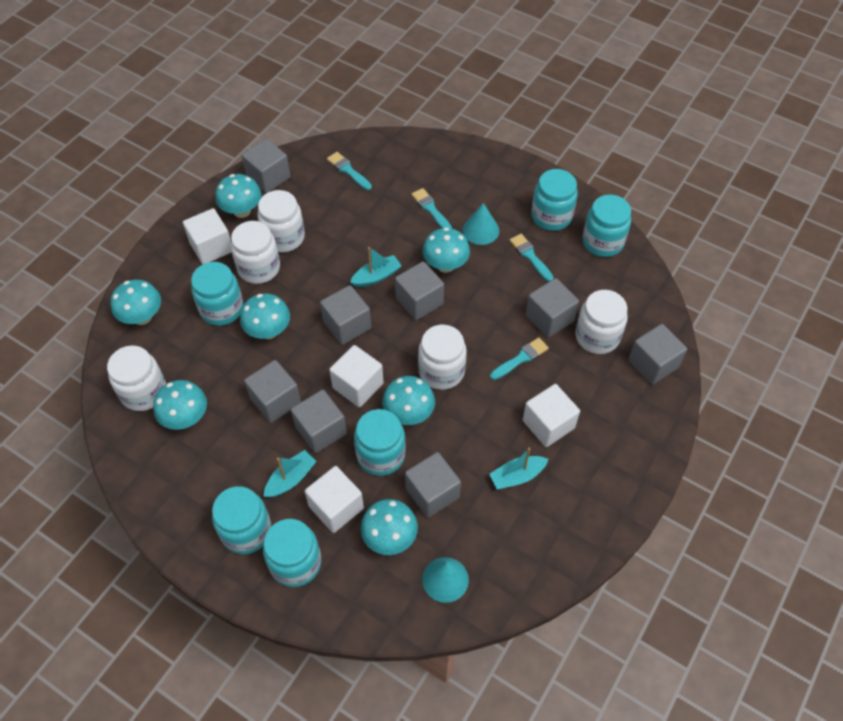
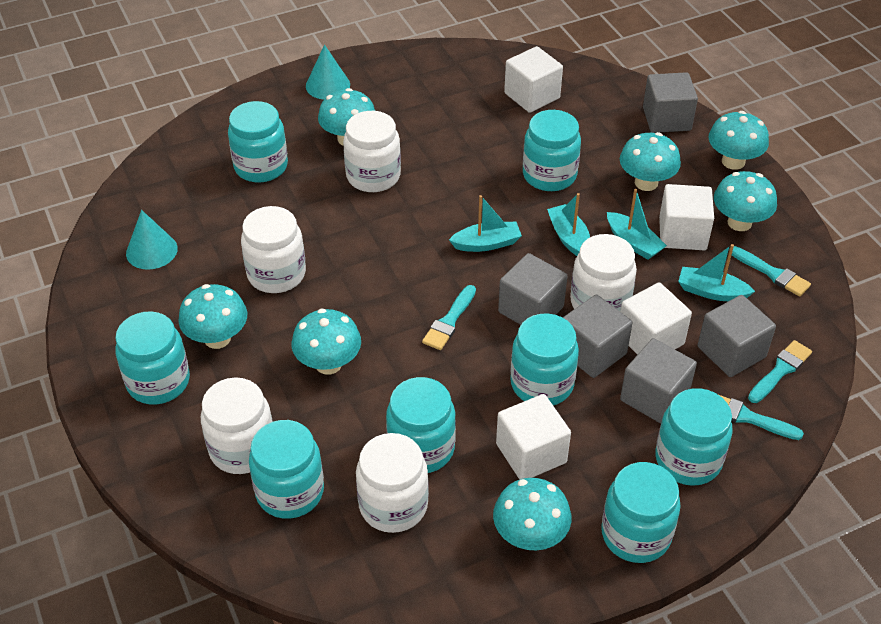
grey cube: 8 -> 5
turquoise boat: 3 -> 4
turquoise jar: 6 -> 8

